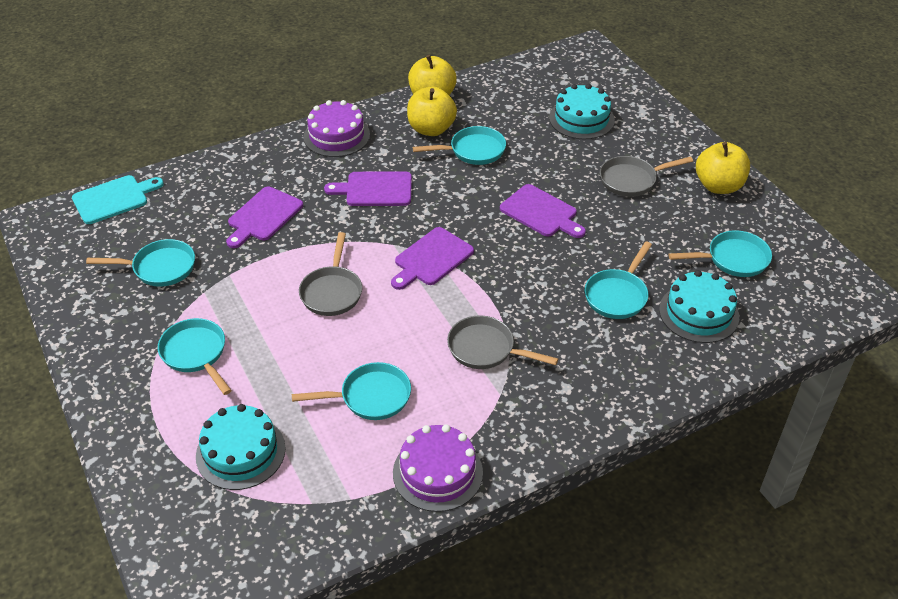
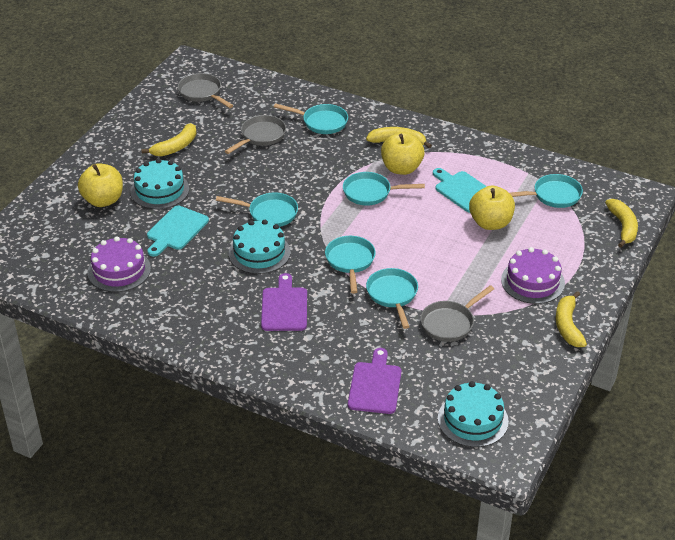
purple cutting board: 4 -> 2
turquoise cutting board: 1 -> 2
yellow banana: 0 -> 4

